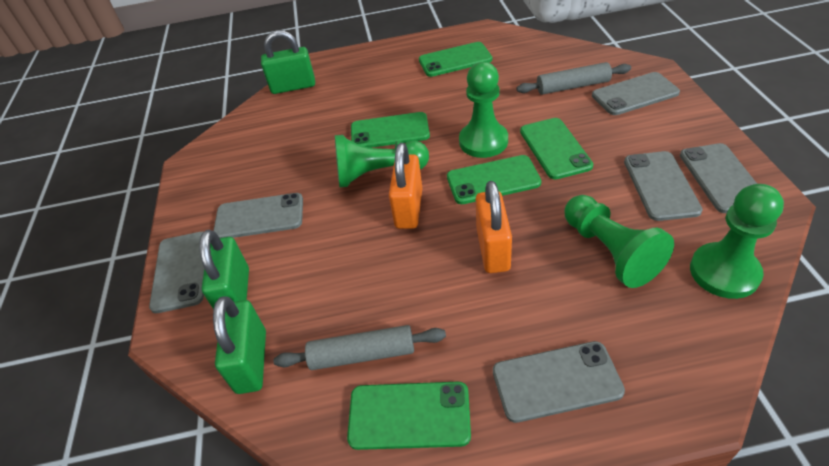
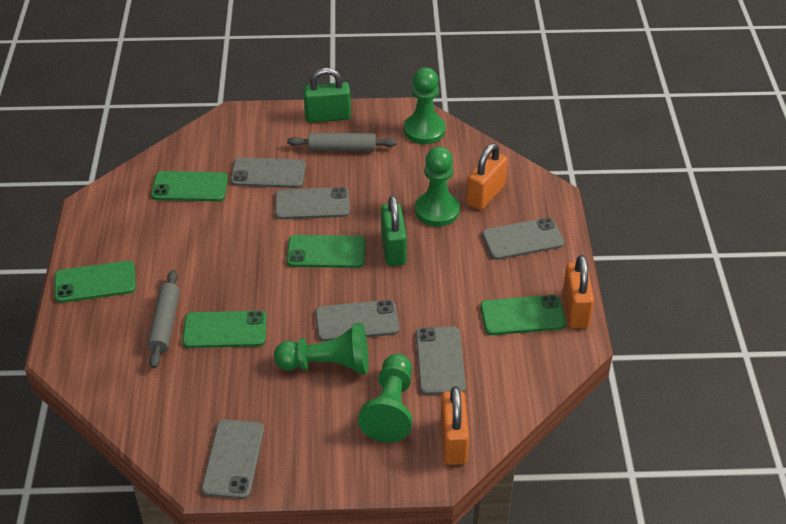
green padlock: 3 -> 2
orange padlock: 2 -> 3

